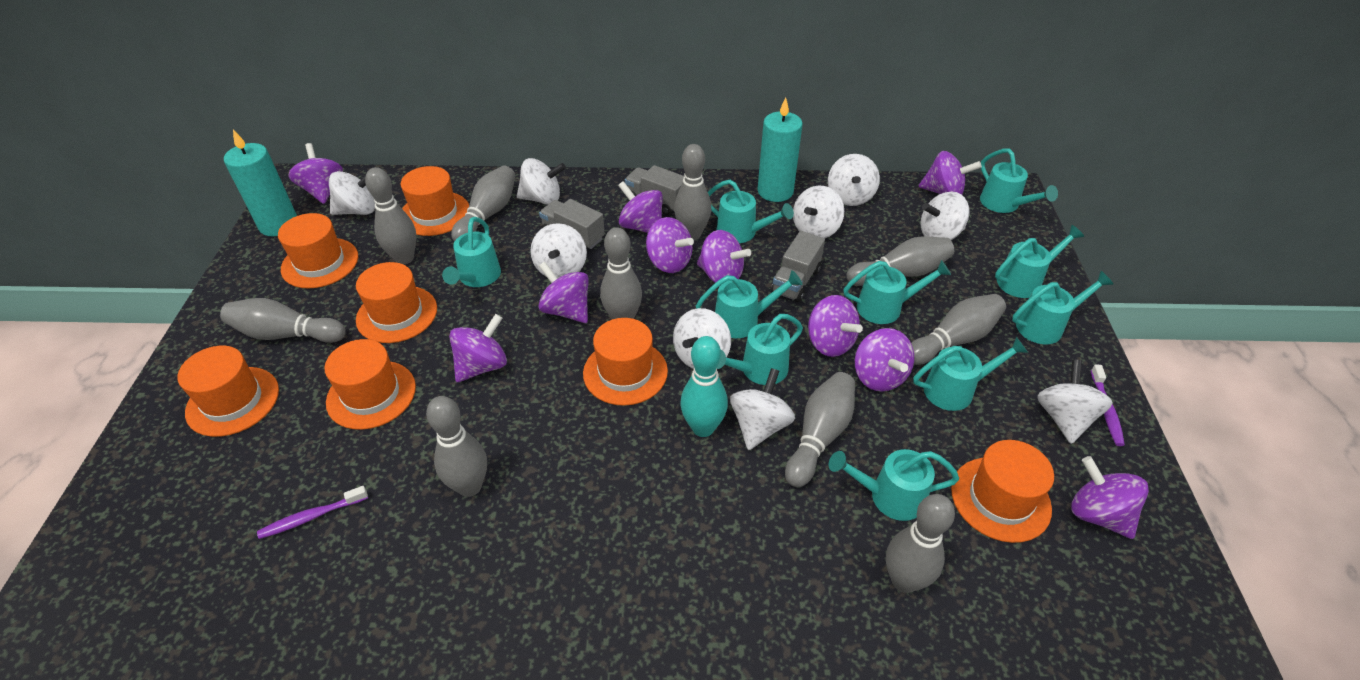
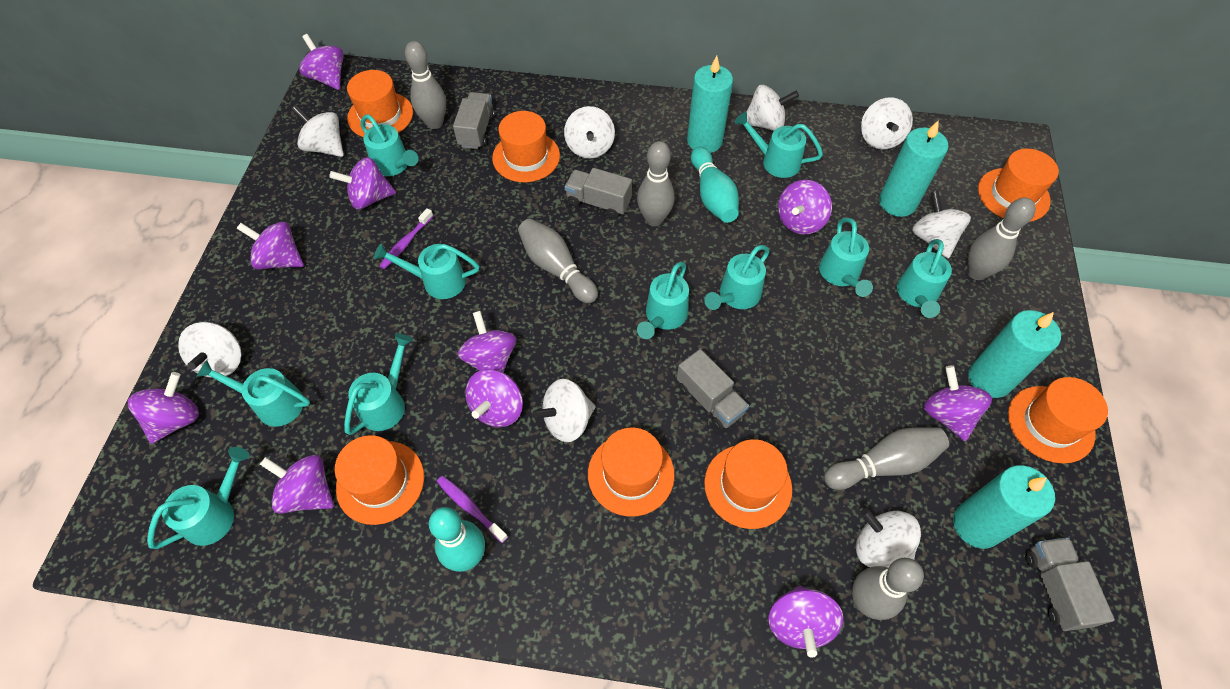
grey bowling pin: 10 -> 6
grey truck: 3 -> 4
turquoise bowling pin: 1 -> 2
turquoise candle: 2 -> 4
white spinning top: 9 -> 8

